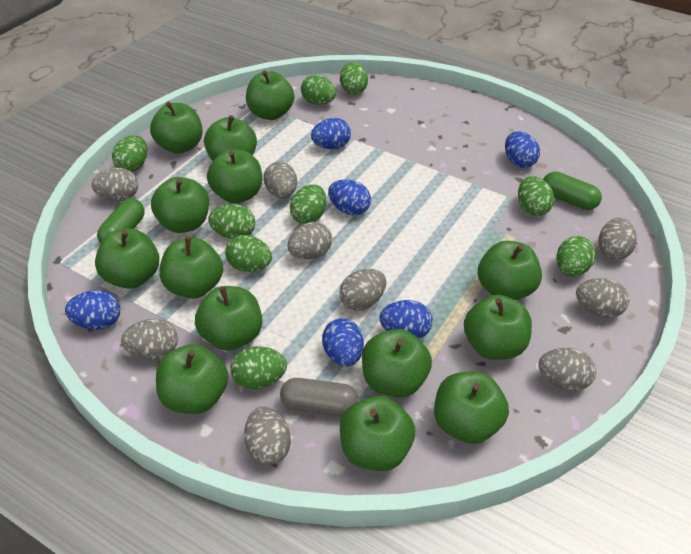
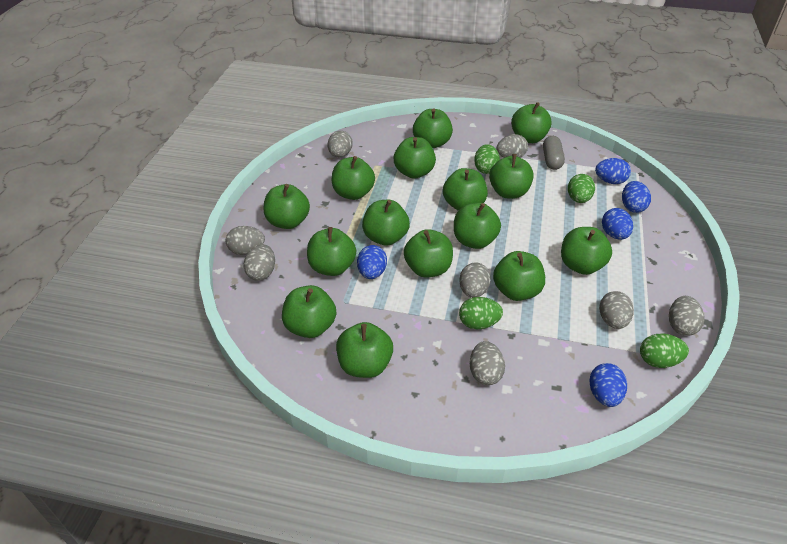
blue egg: 6 -> 5
green apple: 14 -> 15
green capsule: 2 -> 0
green egg: 9 -> 4
grey egg: 9 -> 8

